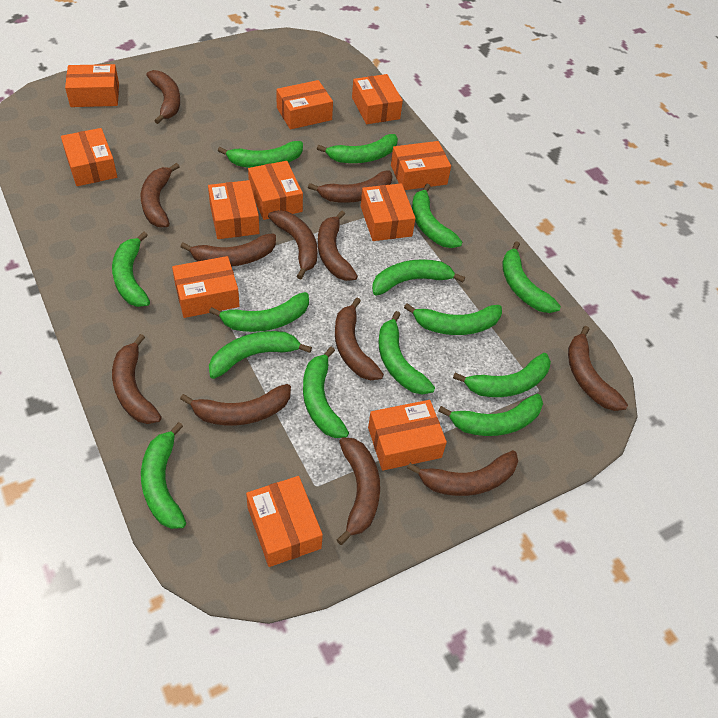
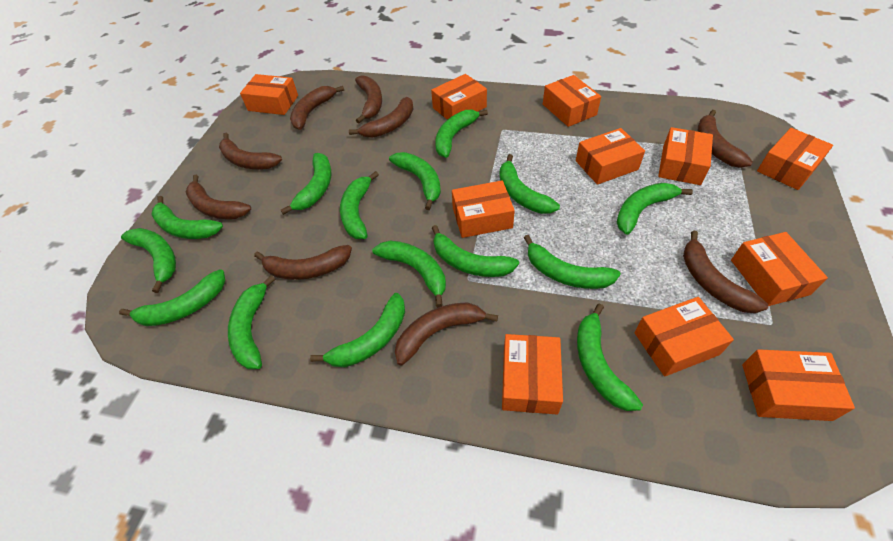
brown banana: 12 -> 9
green banana: 14 -> 15

